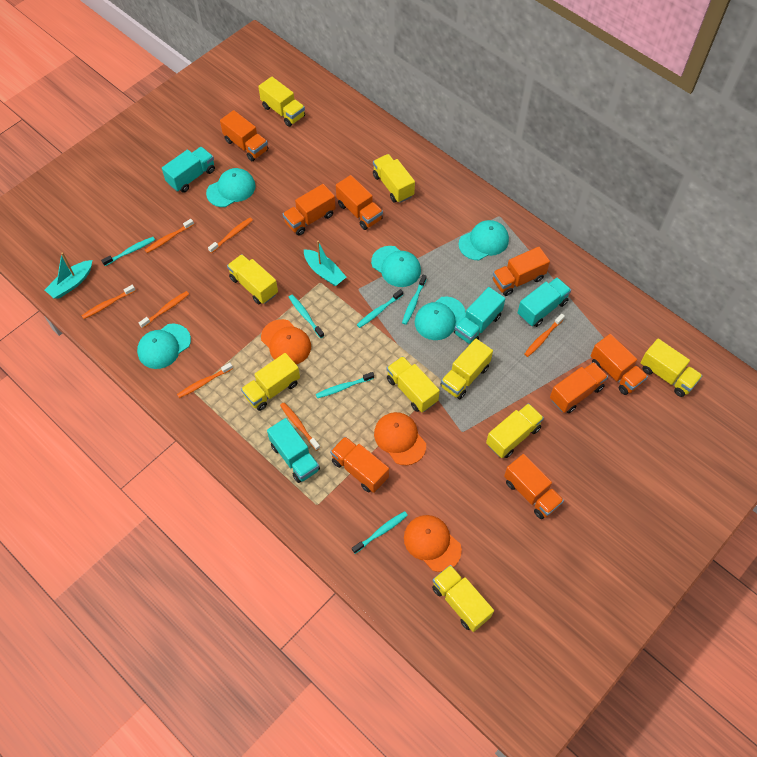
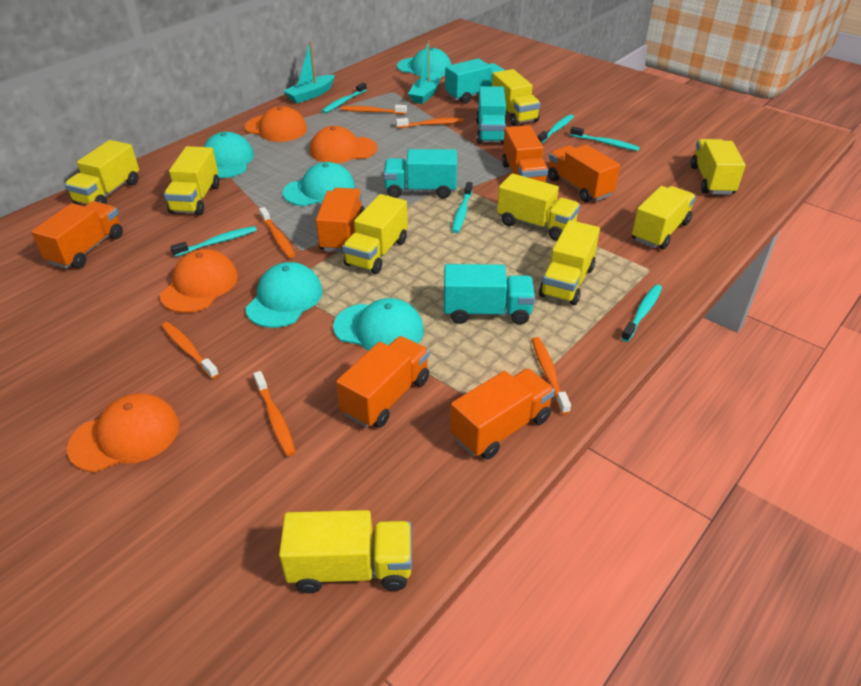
orange cap: 3 -> 4
orange toothbrush: 7 -> 6
orange truck: 8 -> 6

